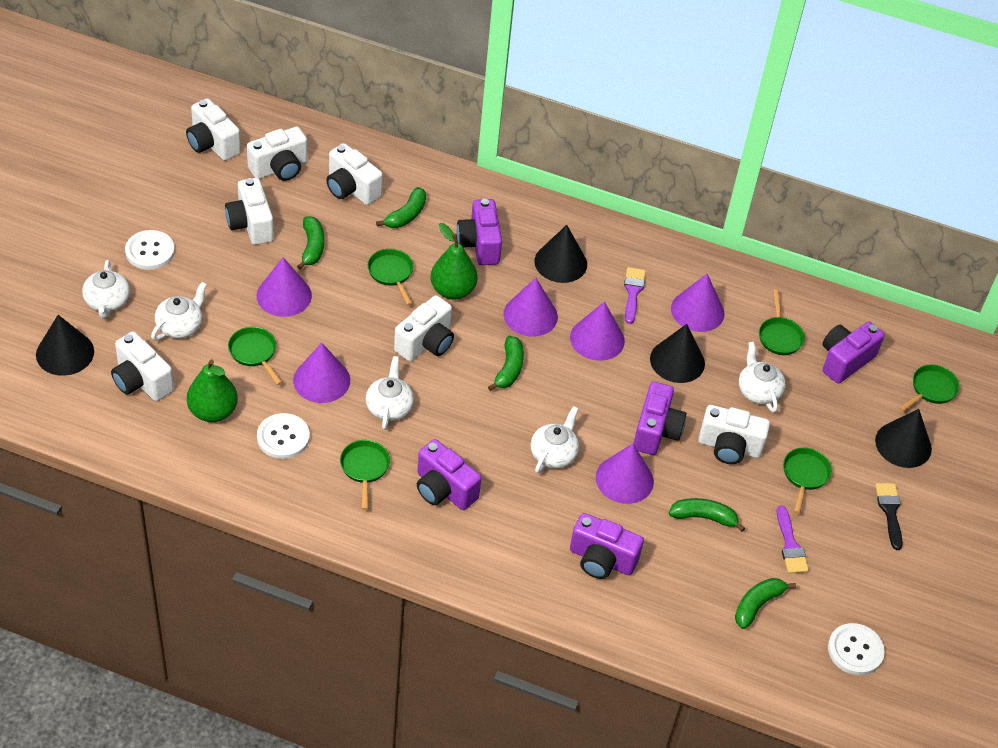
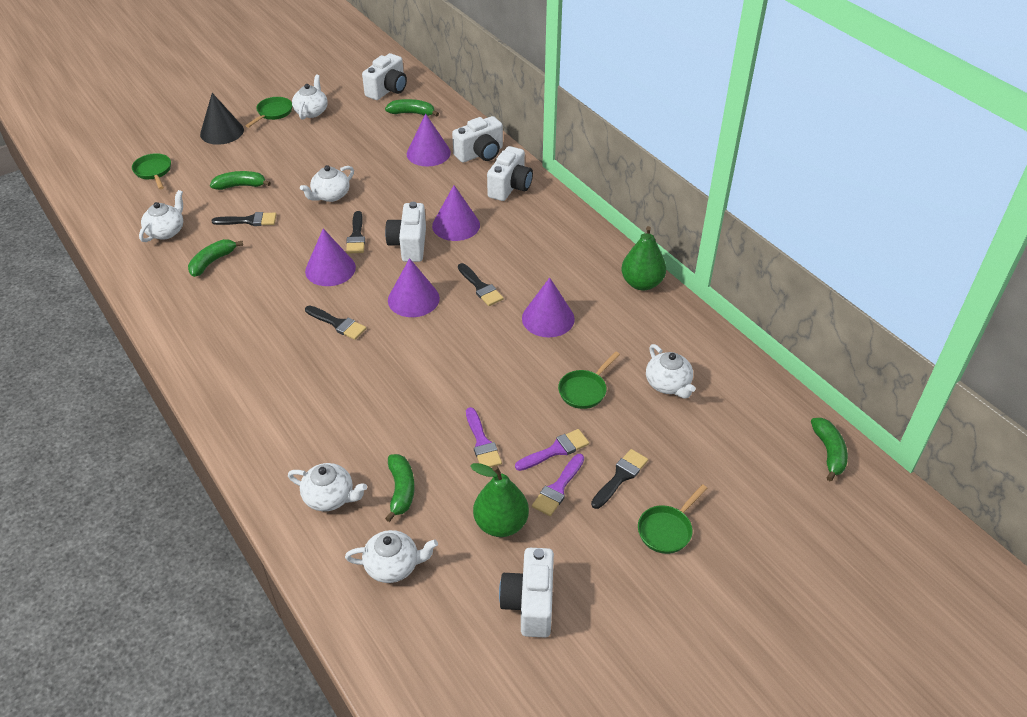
black brush: 1 -> 5
black cone: 4 -> 1
green pan: 6 -> 4
purple brush: 2 -> 3
purple camera: 5 -> 0
purple cone: 6 -> 5
white button: 3 -> 0
white camera: 7 -> 5
white teapot: 5 -> 6

